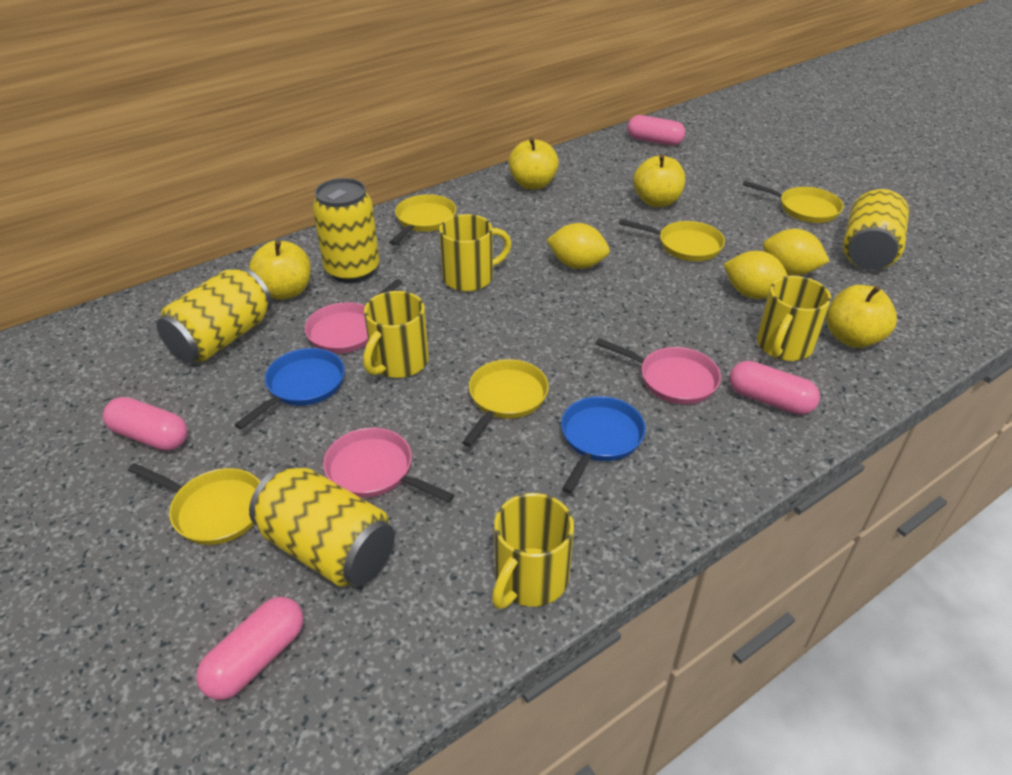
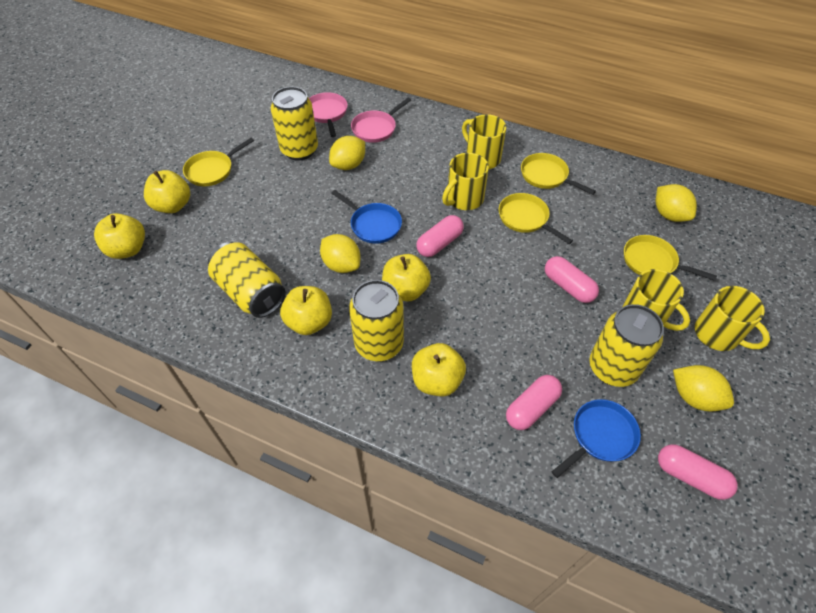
pink pan: 3 -> 2
yellow apple: 4 -> 5
yellow lemon: 3 -> 4
yellow pan: 5 -> 4

